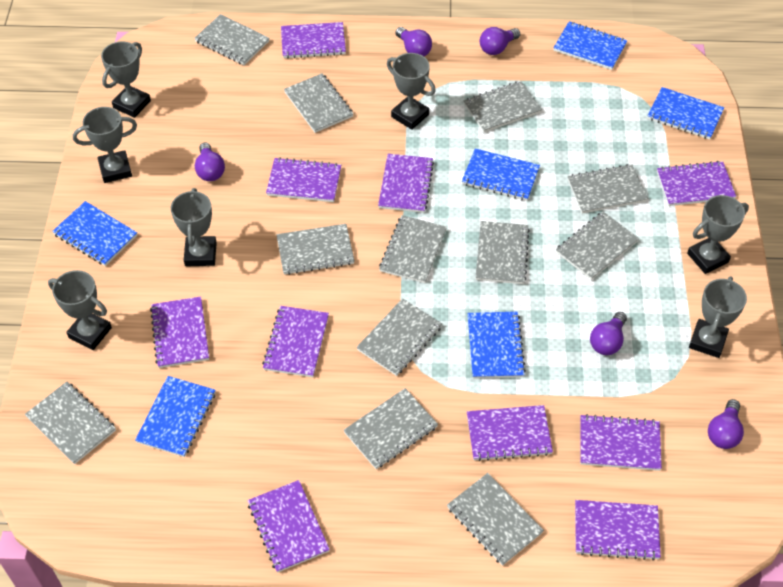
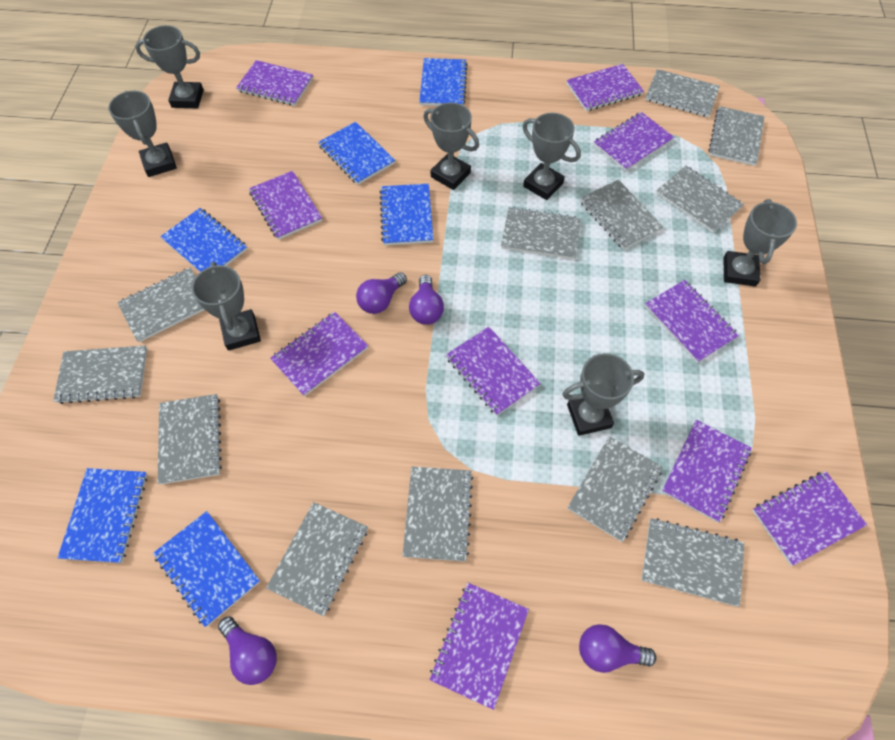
purple light bulb: 5 -> 4

